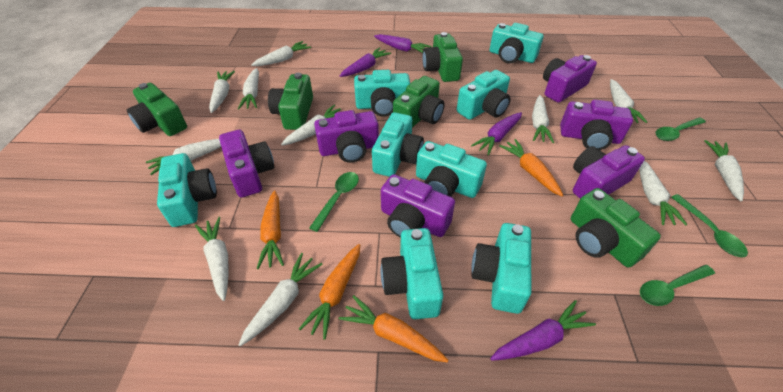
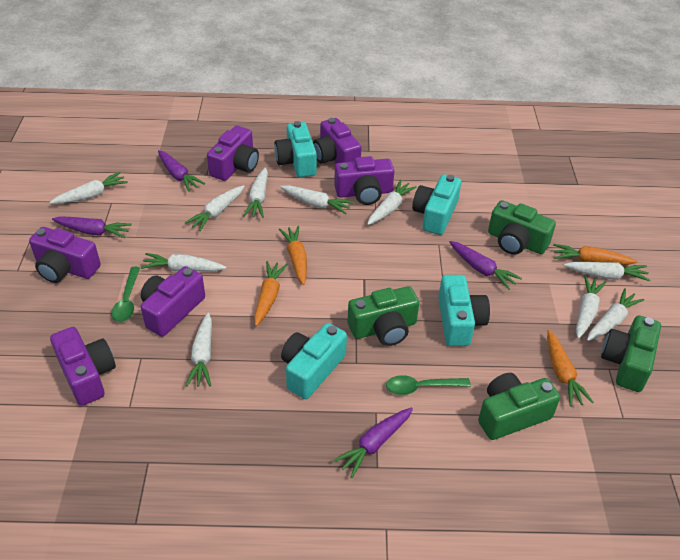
green camera: 5 -> 4
green spoon: 4 -> 2
turquoise camera: 8 -> 4
white carrot: 11 -> 10

